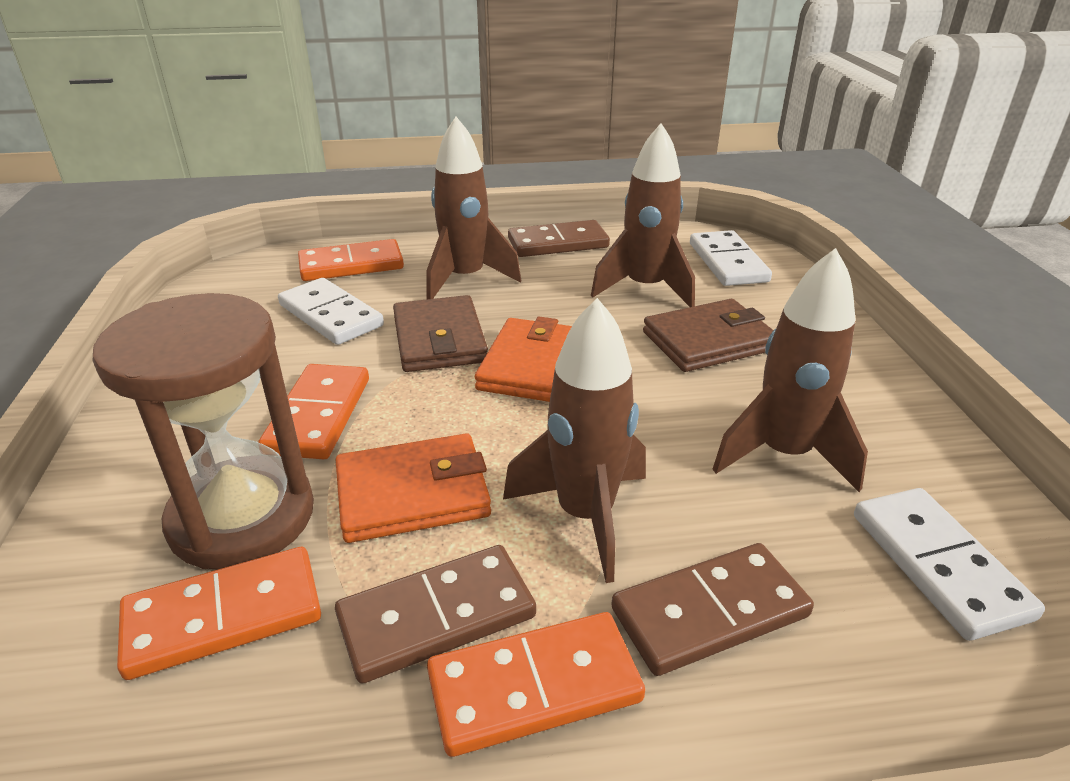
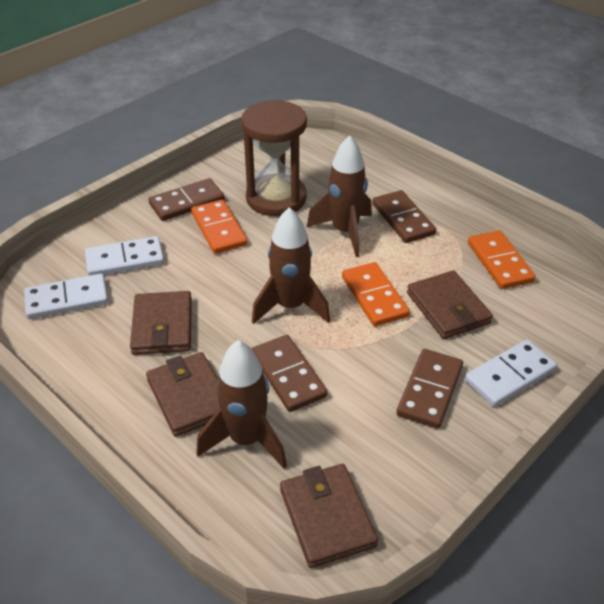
brown domino: 3 -> 4
brown rocket: 4 -> 3
brown wallet: 2 -> 4
orange domino: 4 -> 3
orange wallet: 2 -> 0

